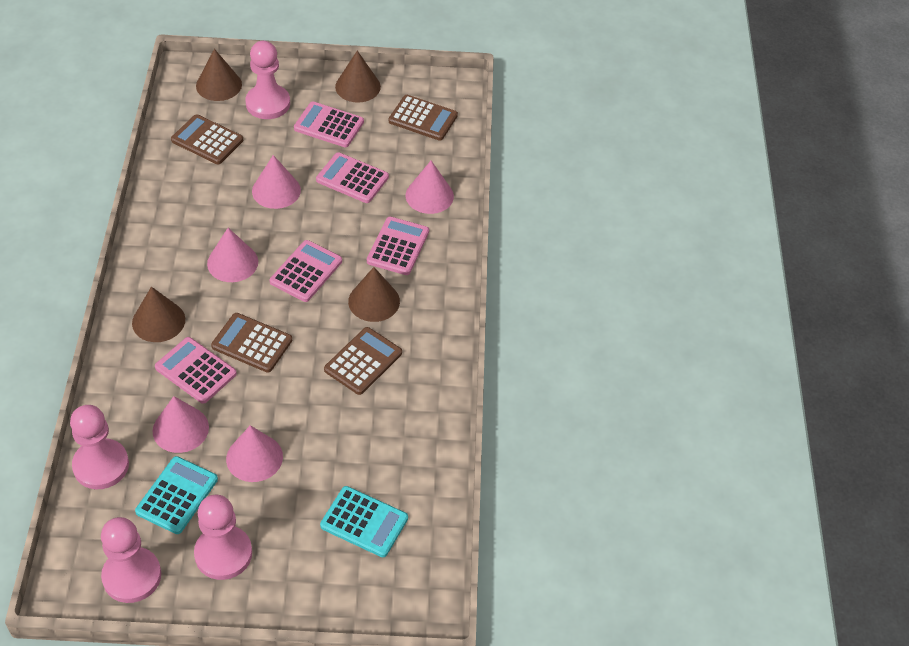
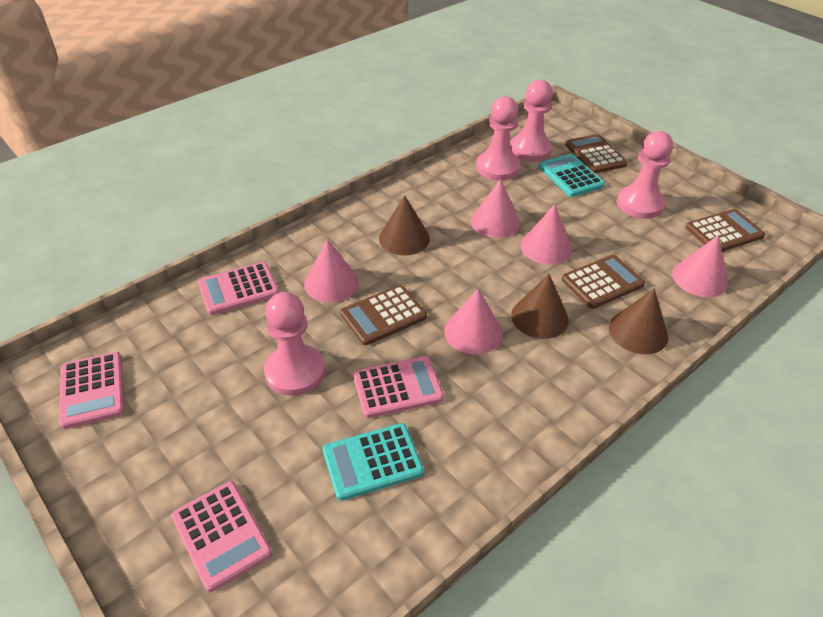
brown cone: 4 -> 3
pink calculator: 5 -> 4

